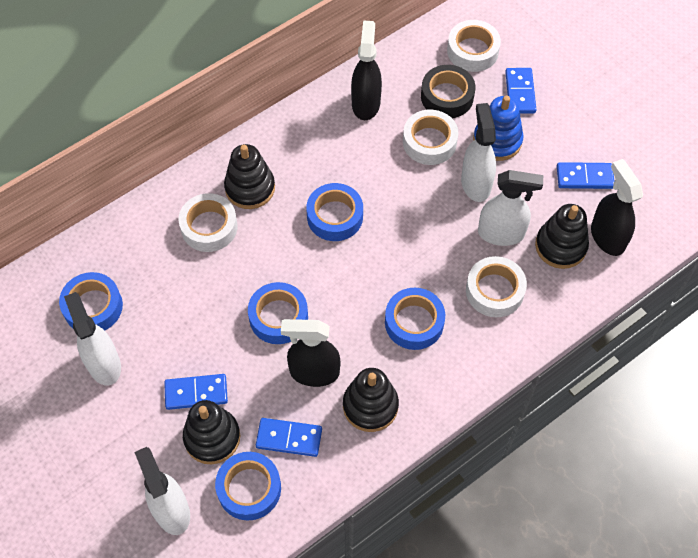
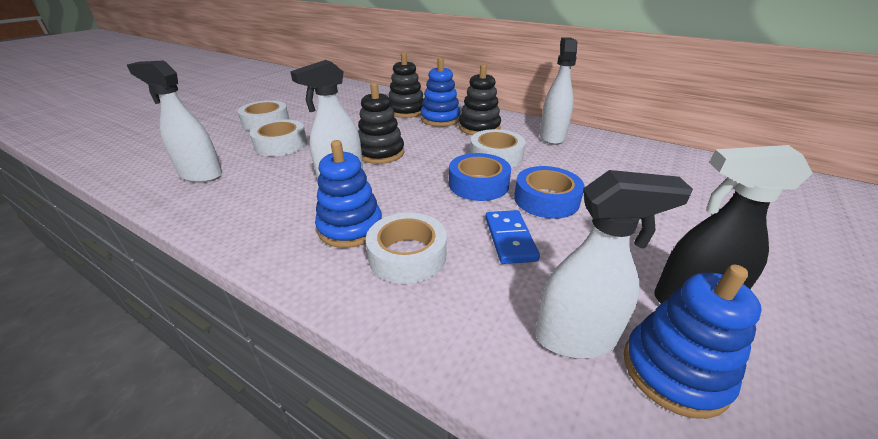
black spray bottle: 3 -> 1
black stacking toy: 4 -> 3
black tape: 1 -> 0
blue domino: 4 -> 1
blue stacking toy: 1 -> 3
blue tape: 5 -> 2

